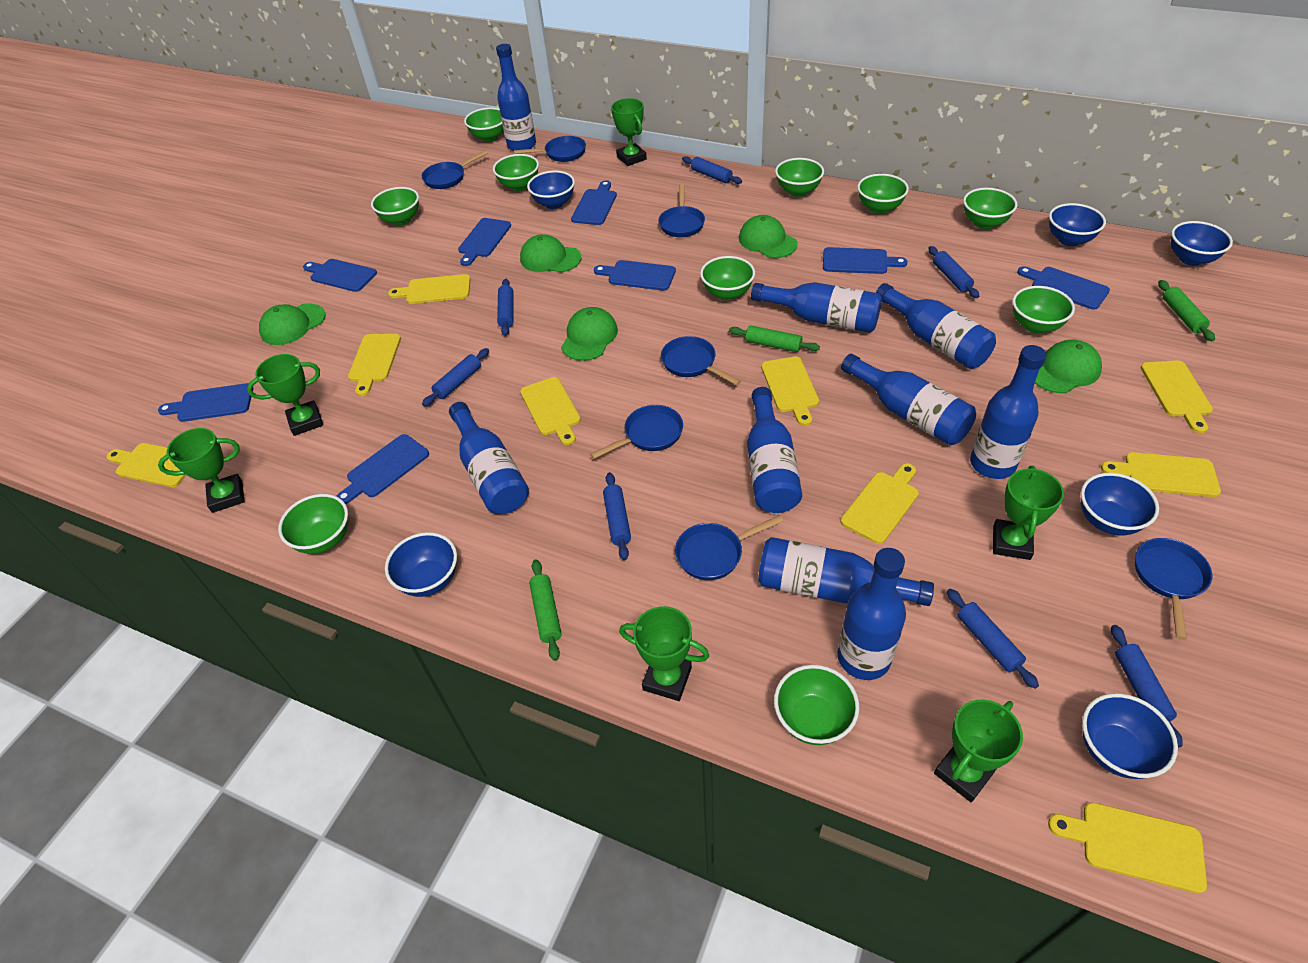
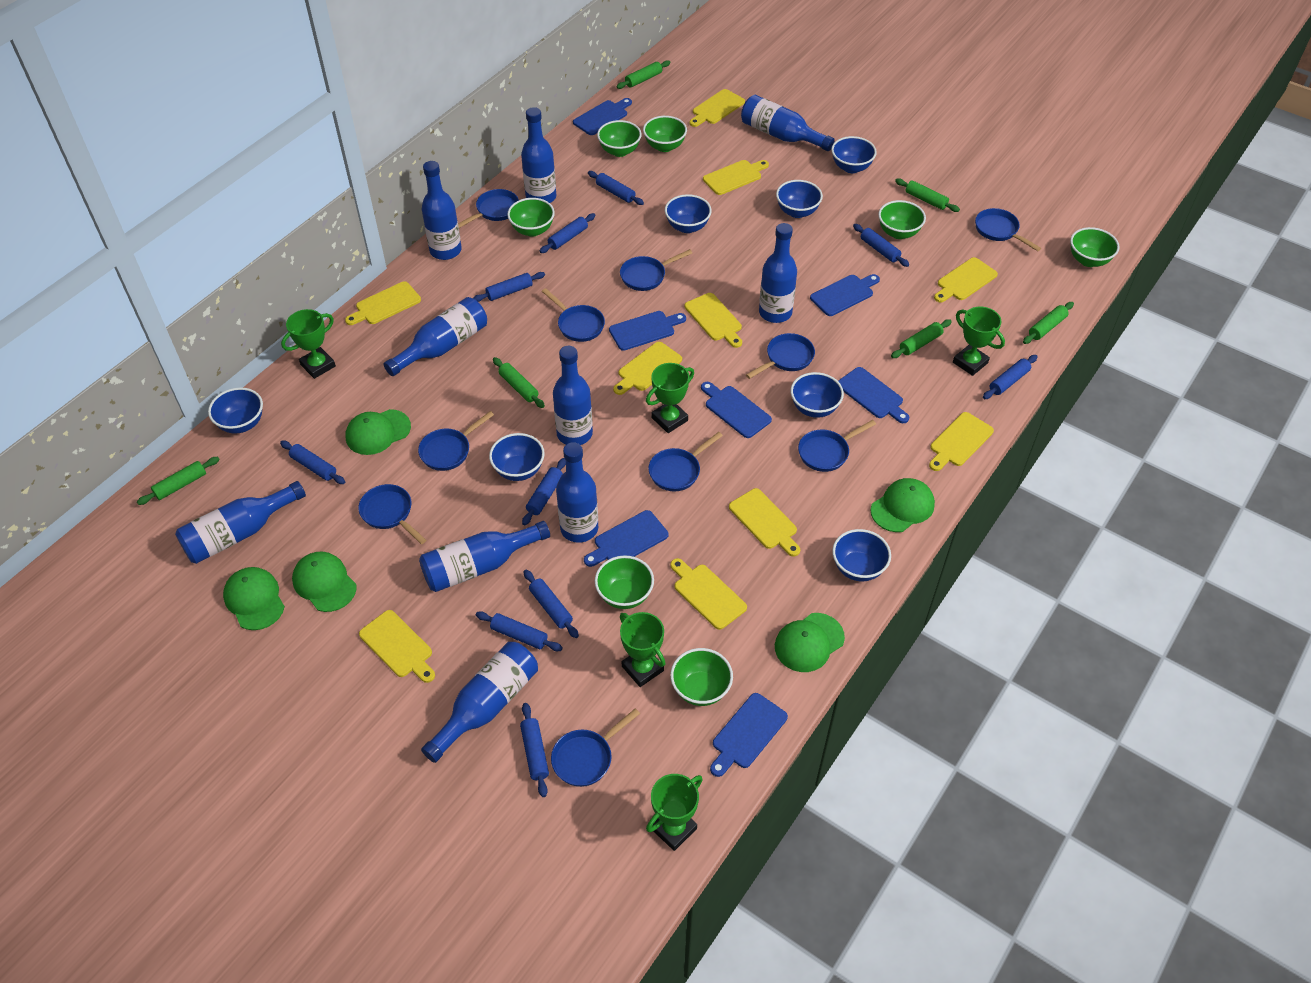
blue bottle: 9 -> 10
blue bowl: 6 -> 7
blue cutting board: 8 -> 7
blue pan: 7 -> 10
blue rolling pin: 7 -> 10
green bowl: 10 -> 7
green rolling pin: 3 -> 6
green trophy: 6 -> 5
yellow cutting board: 9 -> 10

